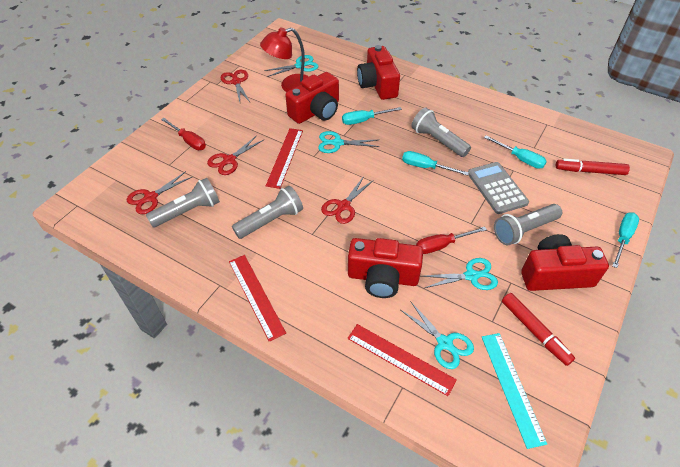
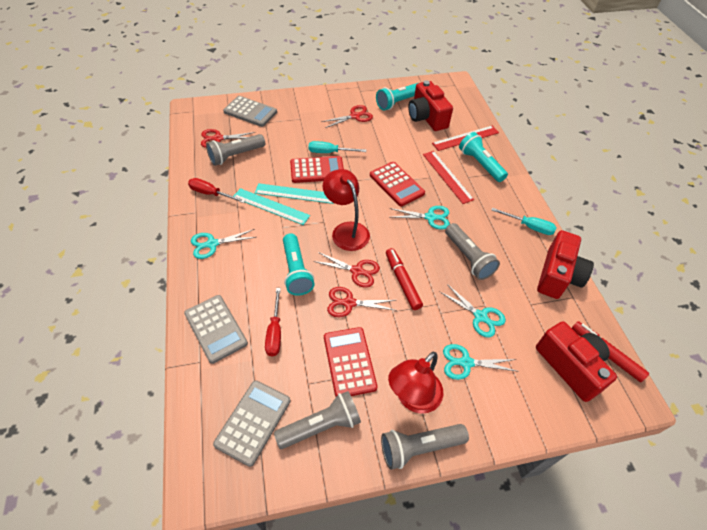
grey calculator: 1 -> 3
red calculator: 0 -> 3
red camera: 4 -> 3
red lamp: 1 -> 2
red ruler: 3 -> 2
turquoise flashlight: 0 -> 3
turquoise ruler: 1 -> 2
turquoise screwdriver: 4 -> 2

